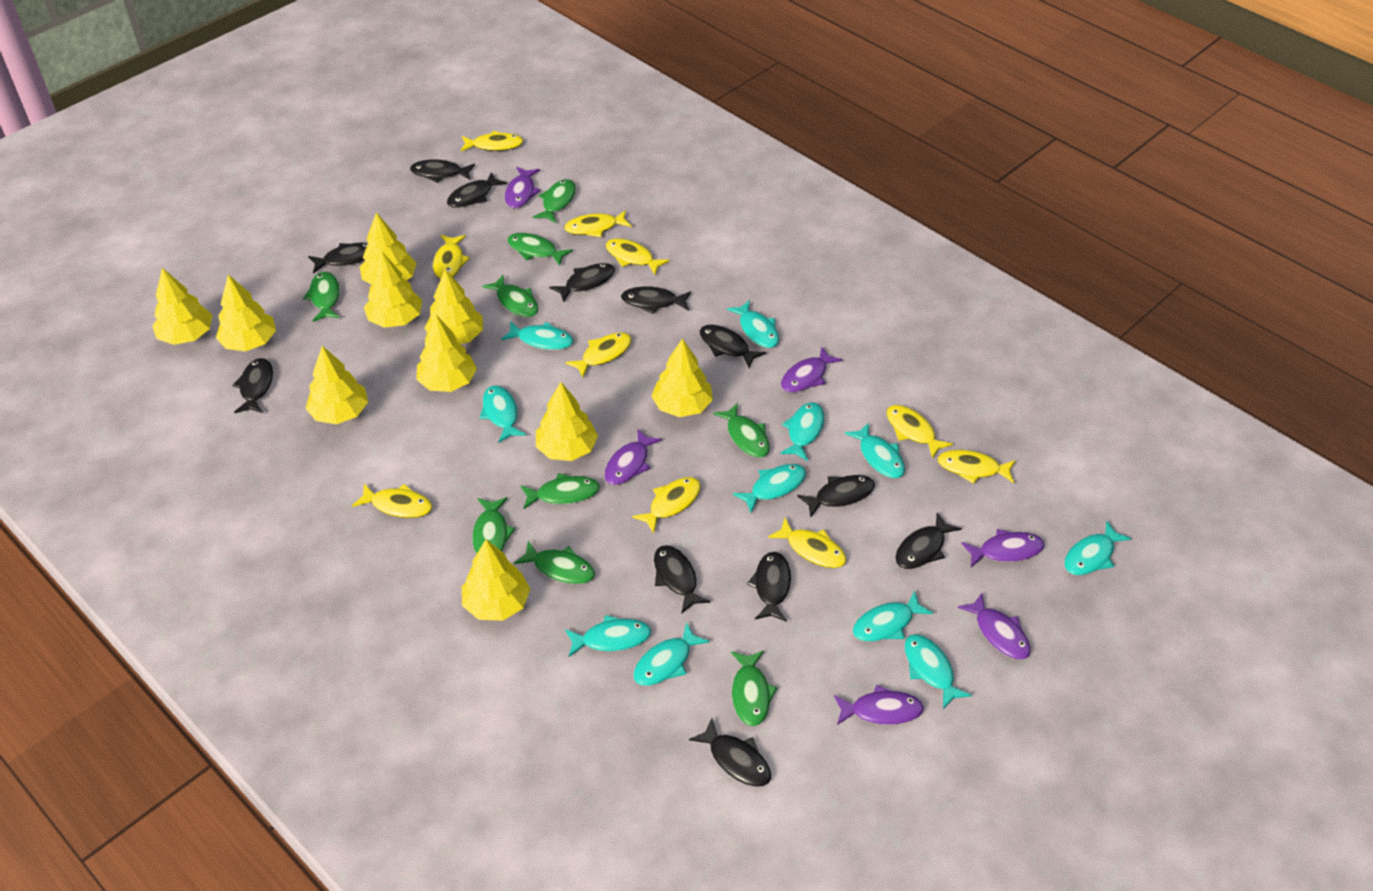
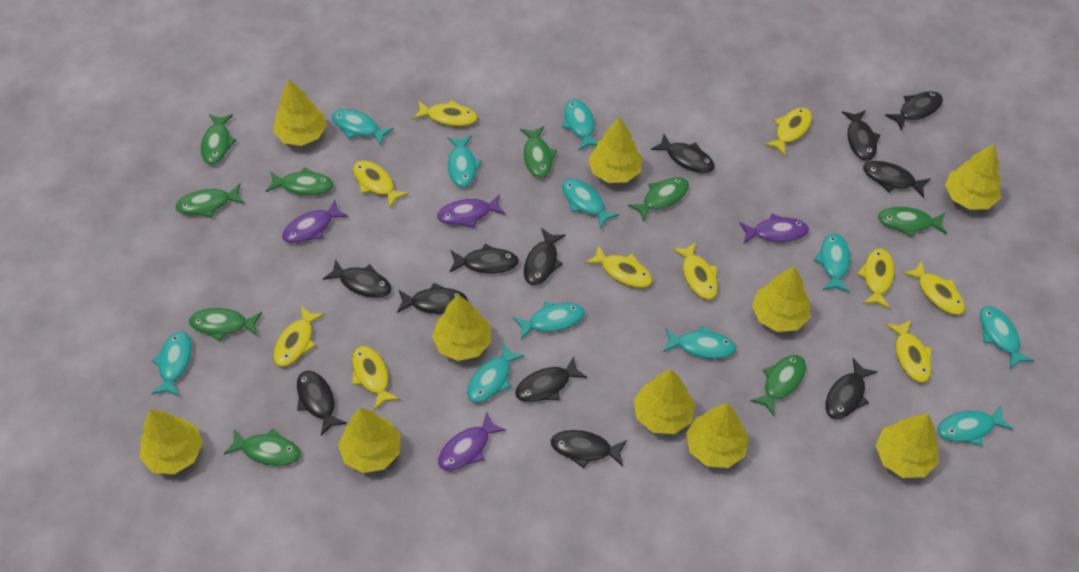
purple fish: 6 -> 4

